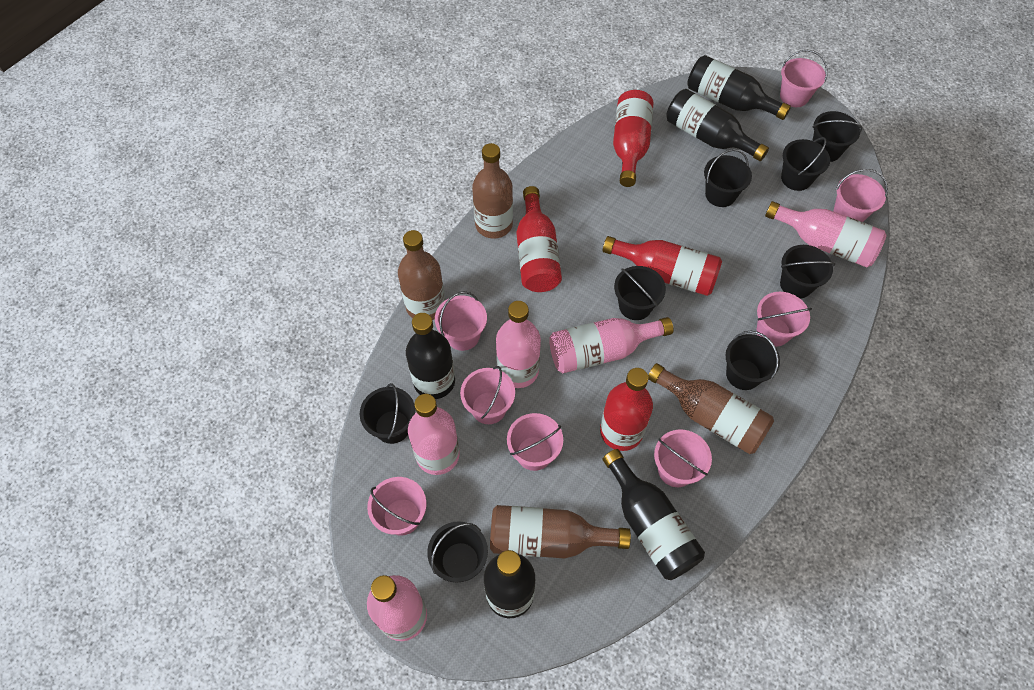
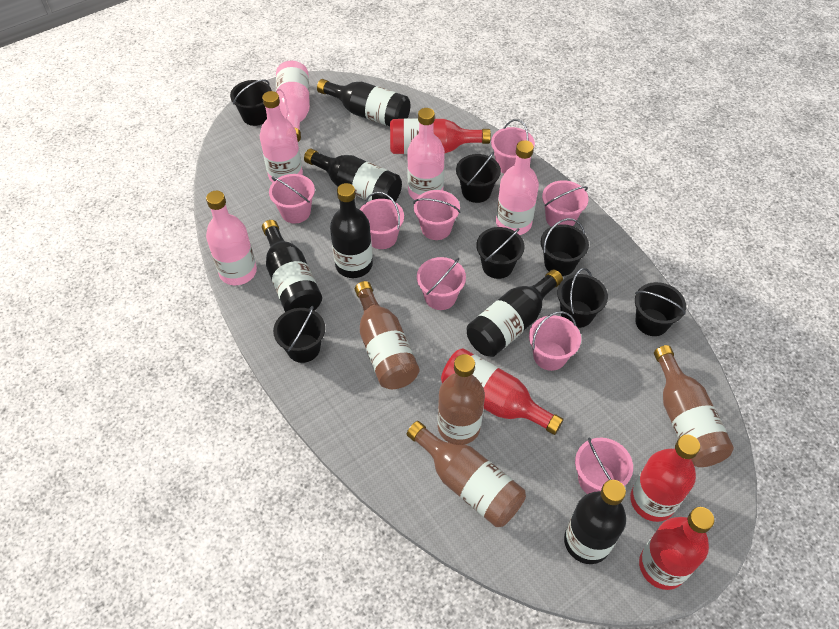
black bottle: 5 -> 6
black bucket: 8 -> 7

